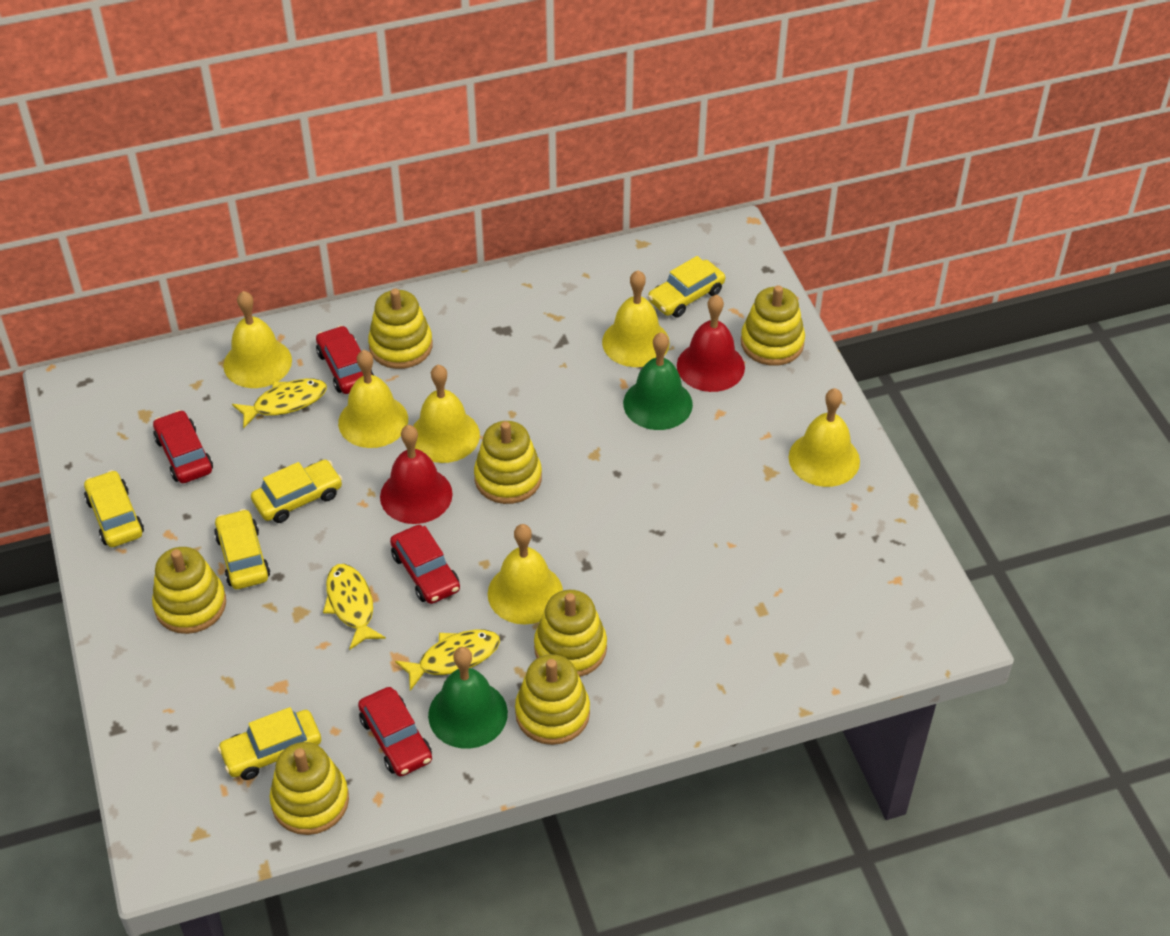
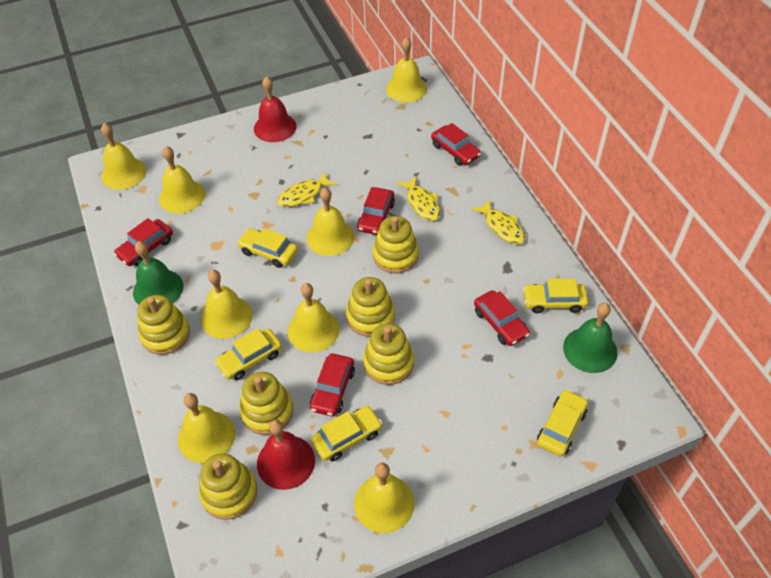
red car: 4 -> 5
yellow bell: 6 -> 8
yellow stacking toy: 7 -> 6

